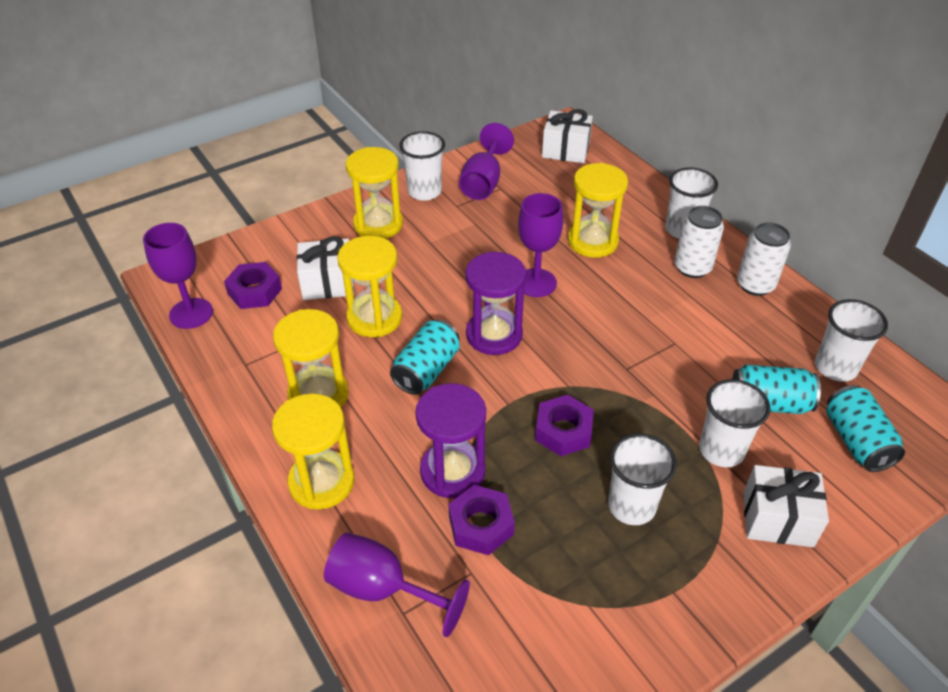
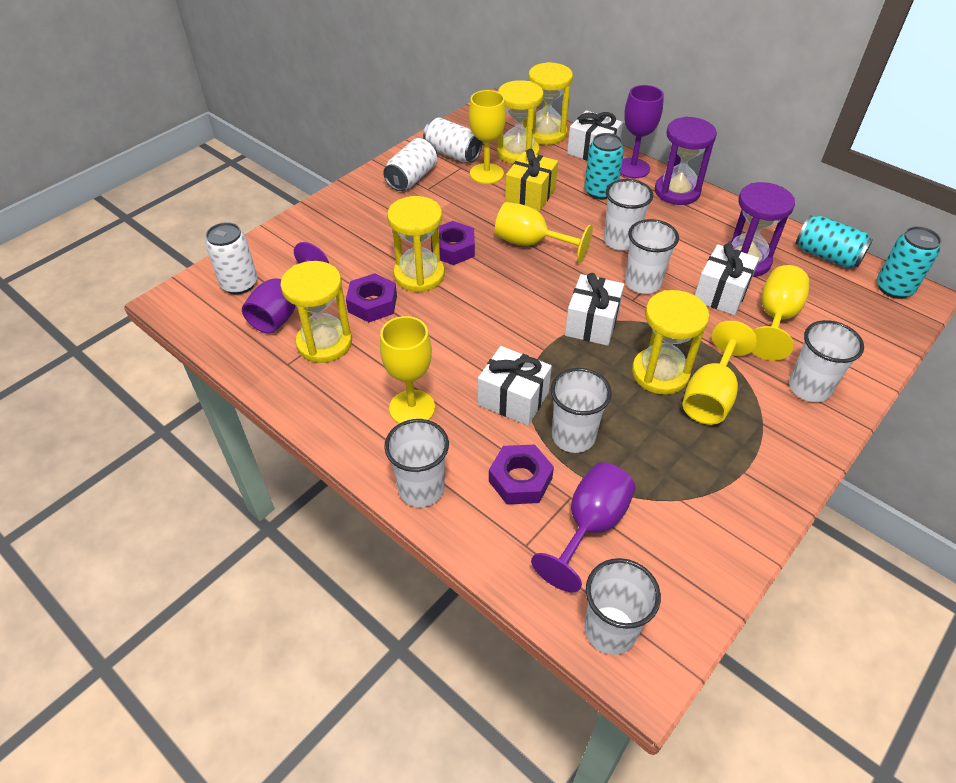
purple goblet: 4 -> 3
white can: 2 -> 3
white cup: 5 -> 6
white gift: 3 -> 4
yellow gift: 0 -> 1
yellow goblet: 0 -> 5

